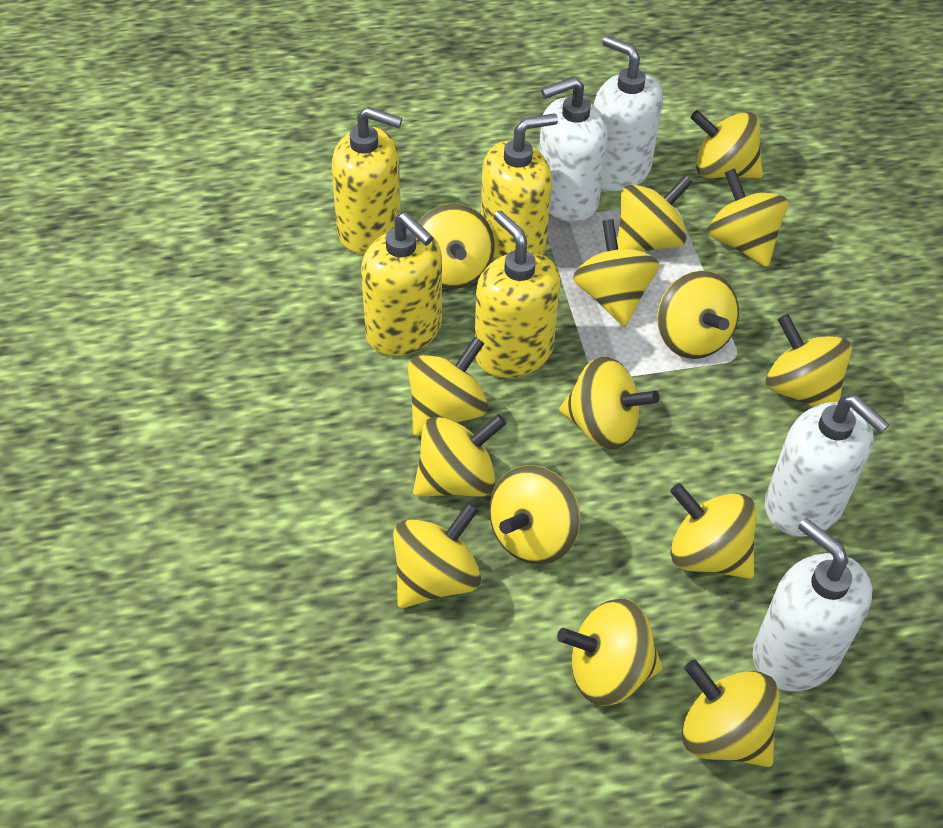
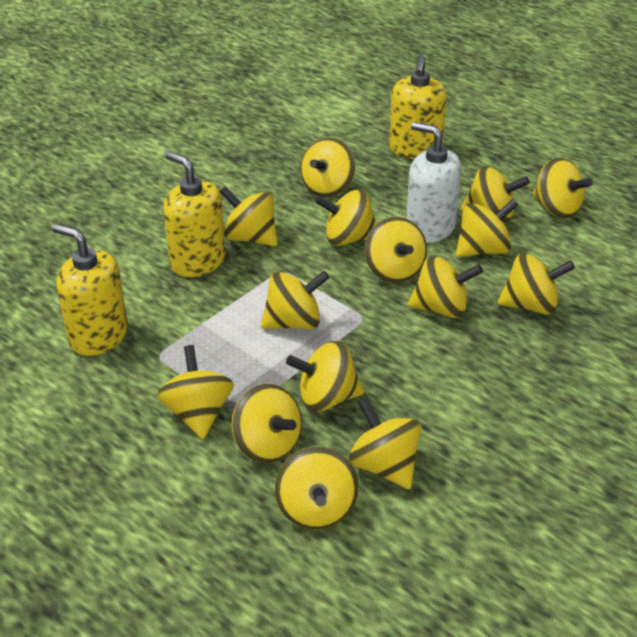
white soap dispenser: 4 -> 1
yellow soap dispenser: 4 -> 3

